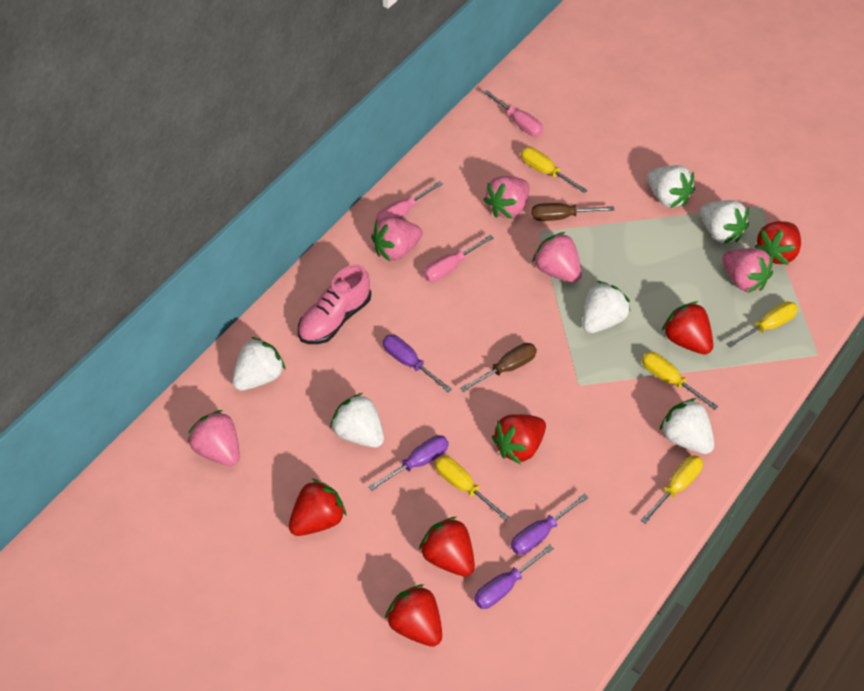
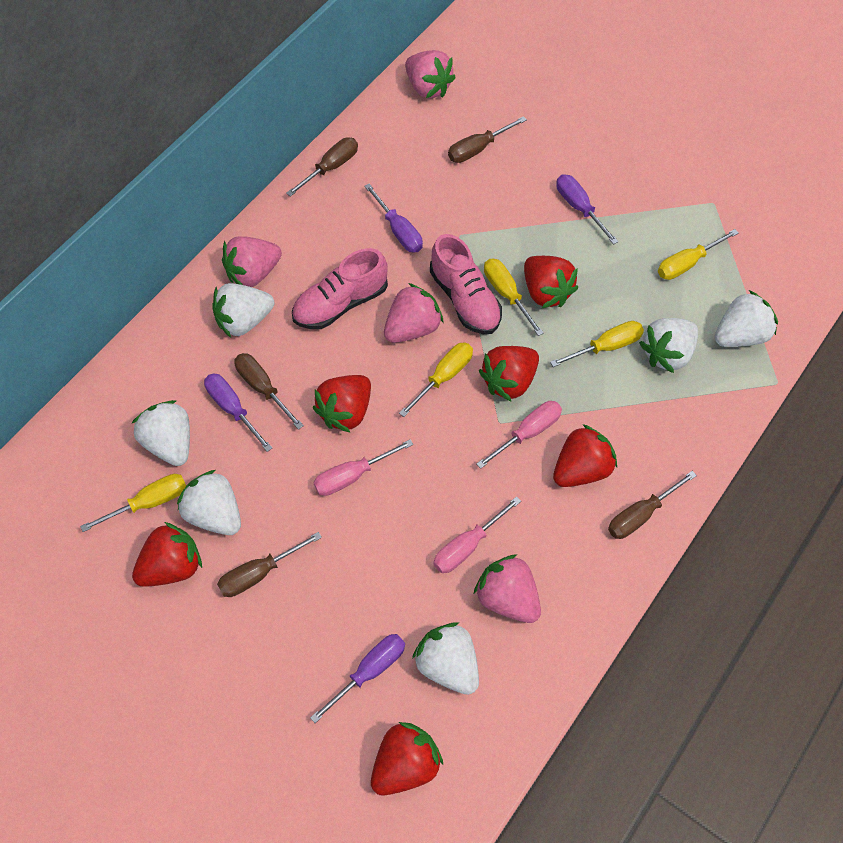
brown screwdriver: 2 -> 5
pink shoe: 1 -> 2
pink strawberry: 5 -> 4

